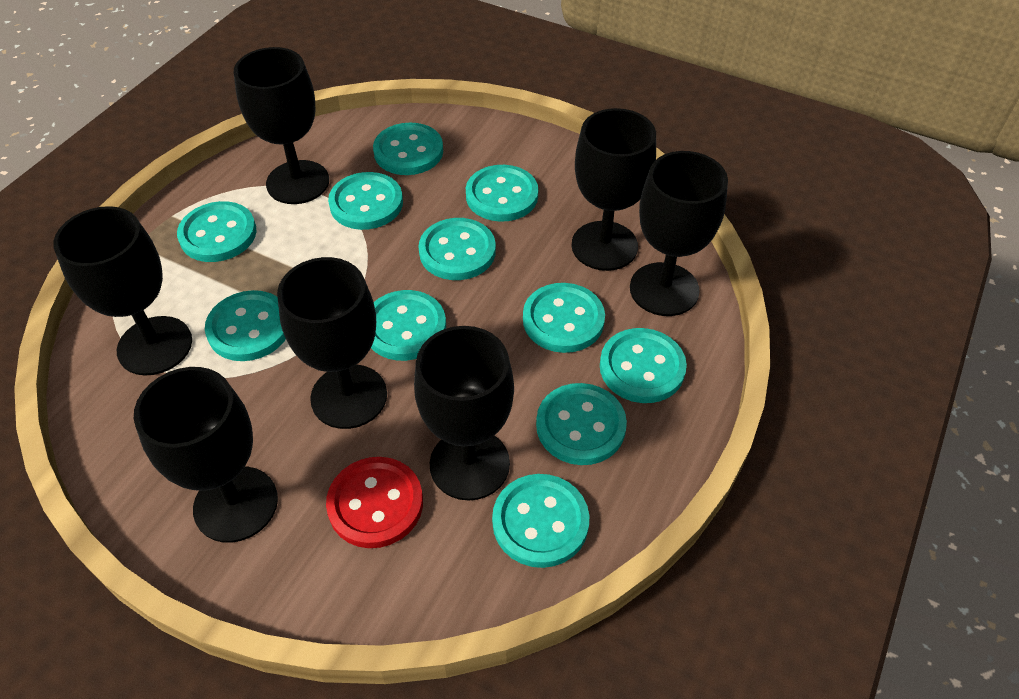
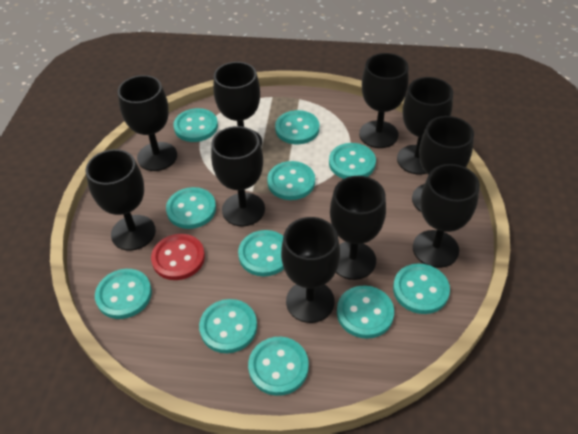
black goblet: 7 -> 10

